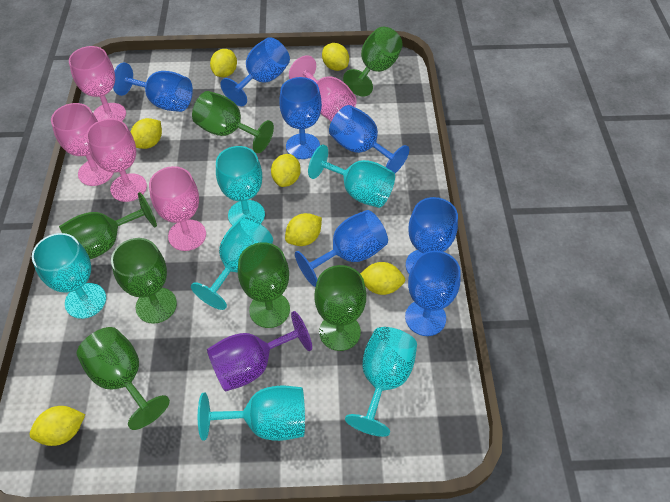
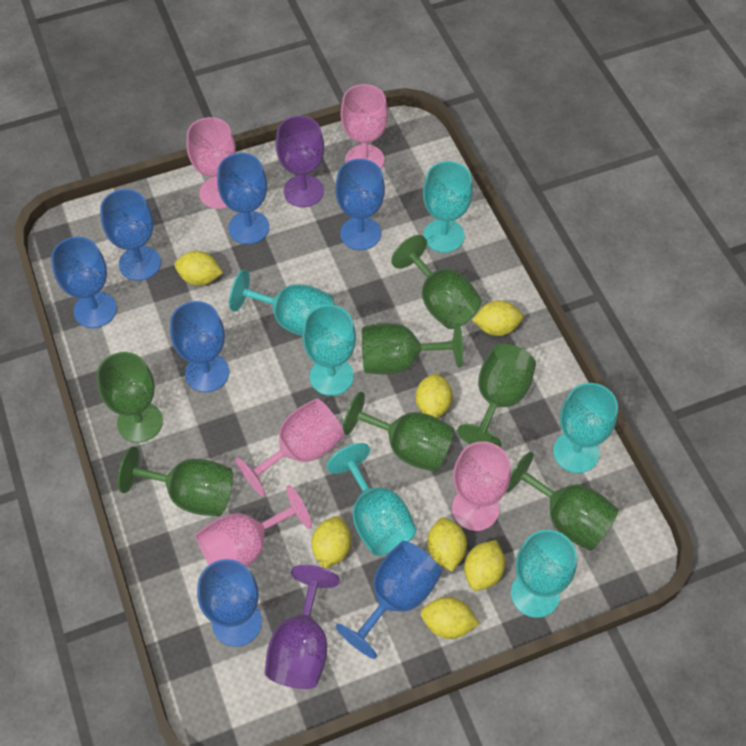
purple goblet: 1 -> 2

